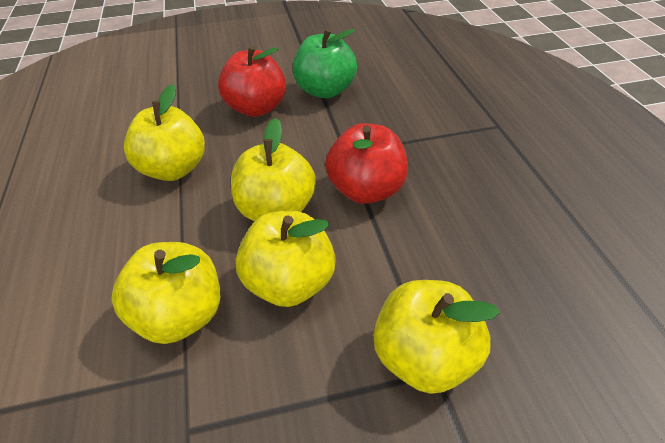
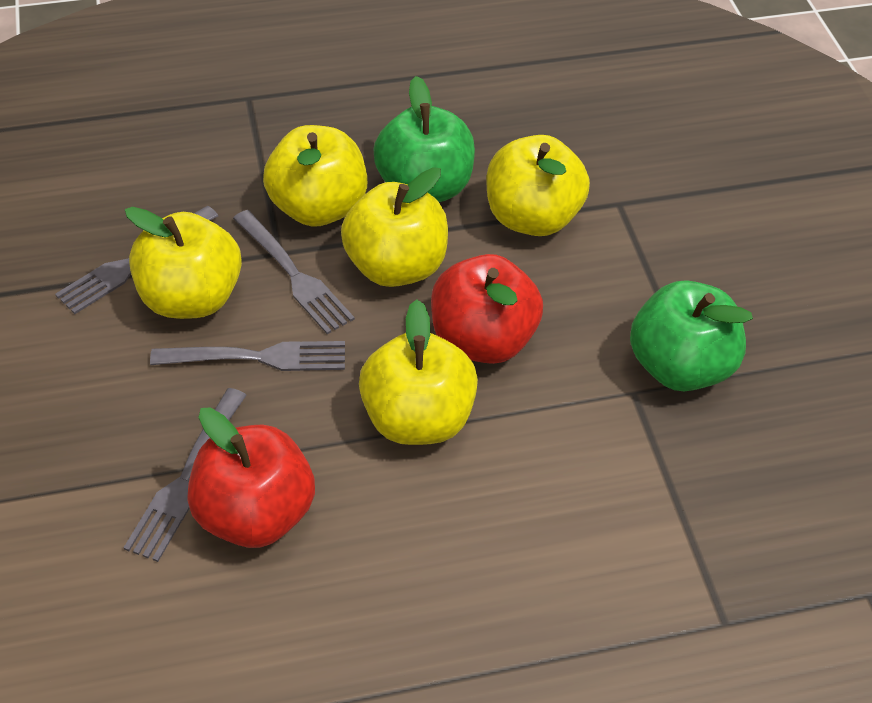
green apple: 1 -> 2
grey fork: 0 -> 4

